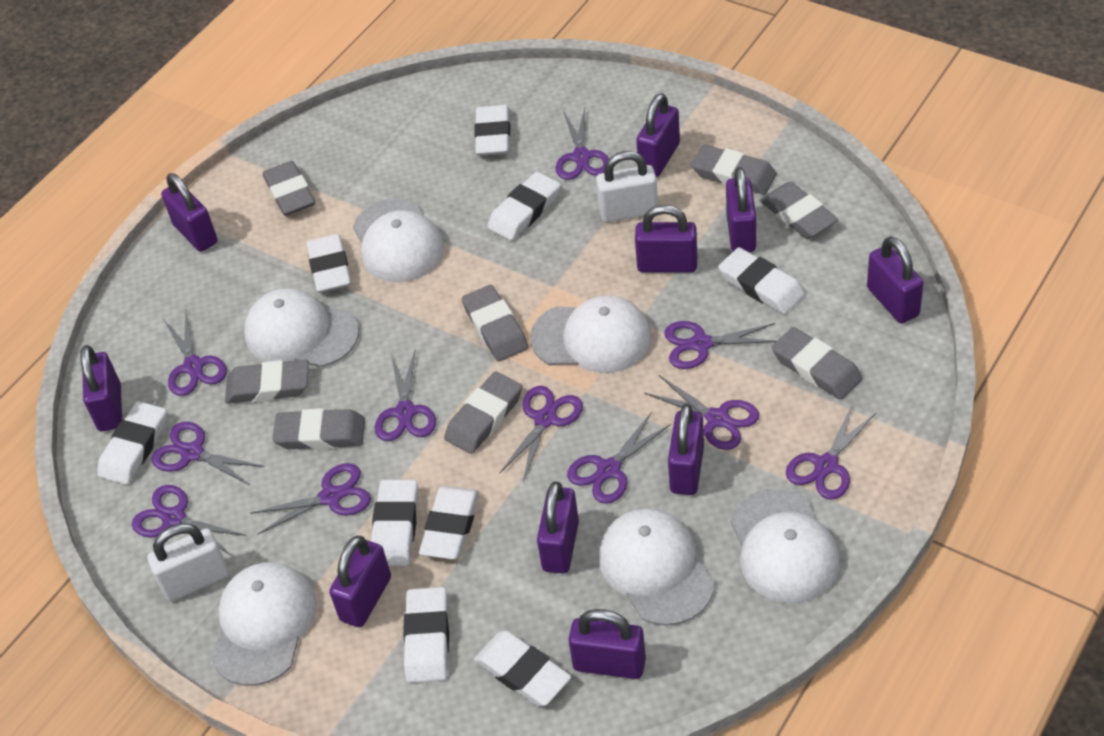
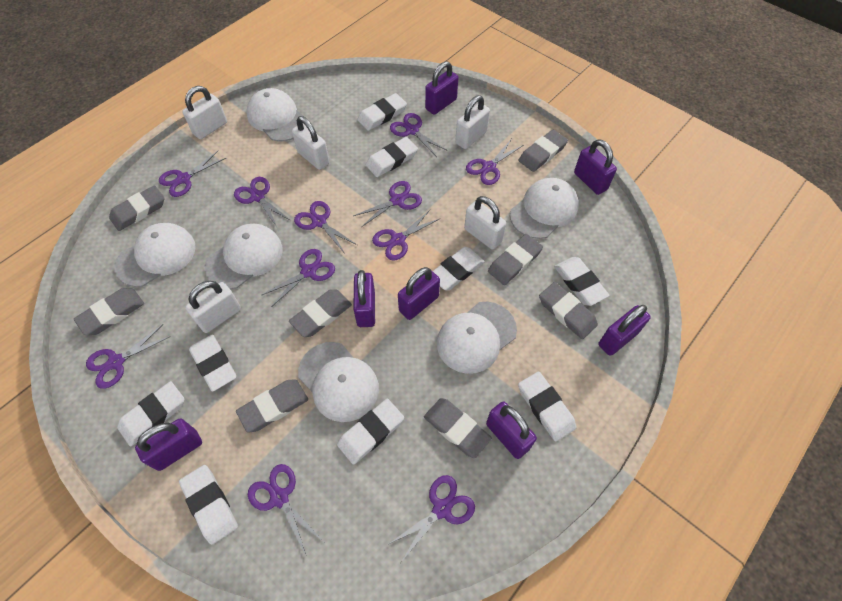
purple padlock: 10 -> 7
white padlock: 2 -> 5

